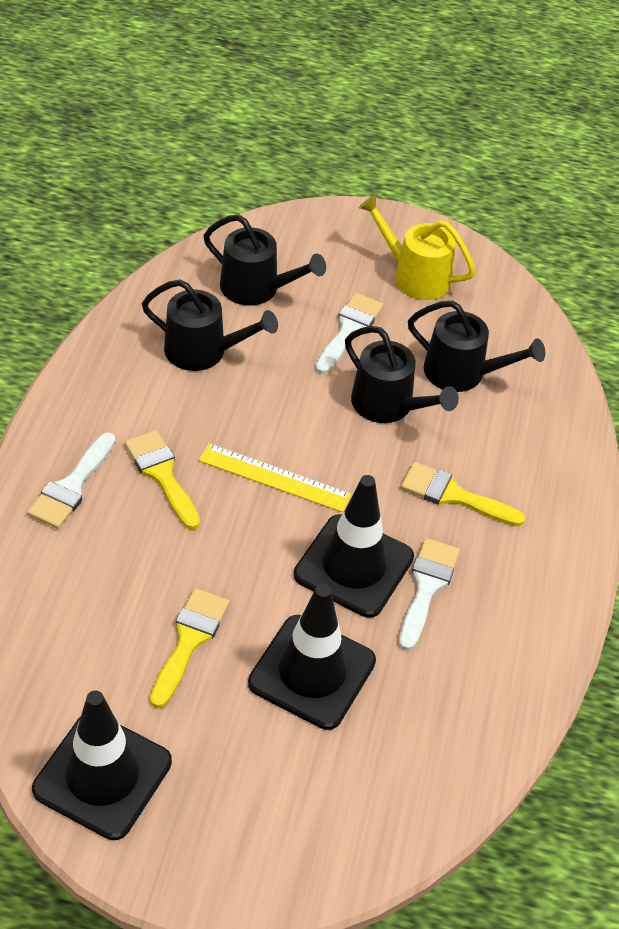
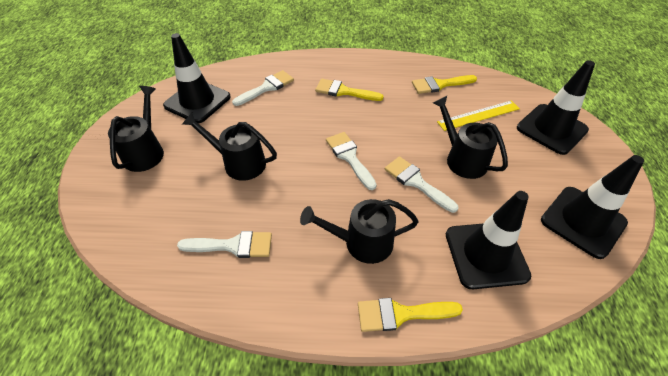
black traffic cone: 3 -> 4
white brush: 3 -> 4
yellow watering can: 1 -> 0

